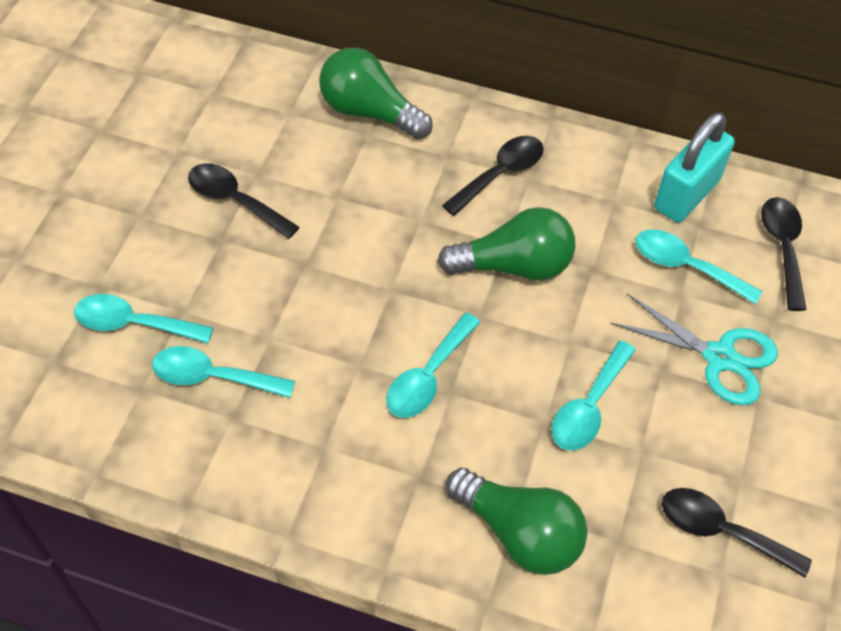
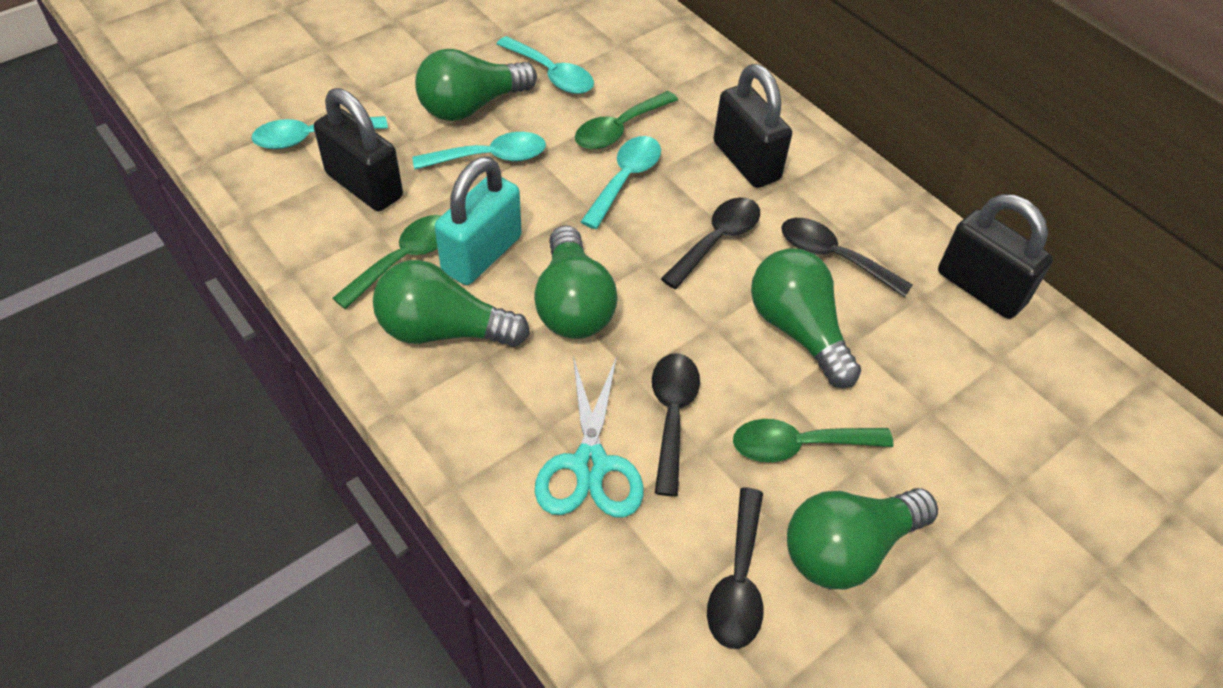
black padlock: 0 -> 3
green light bulb: 3 -> 5
green spoon: 0 -> 3
turquoise spoon: 5 -> 4

